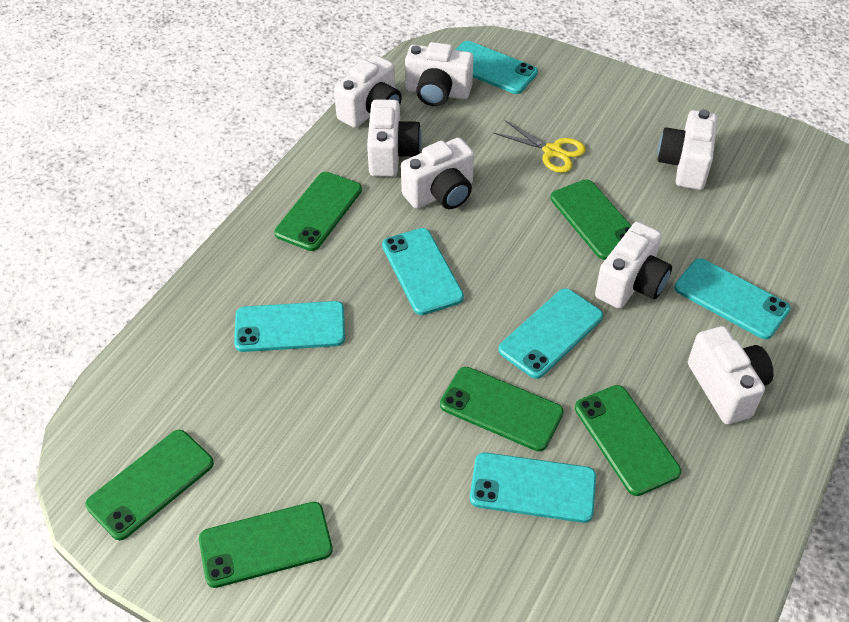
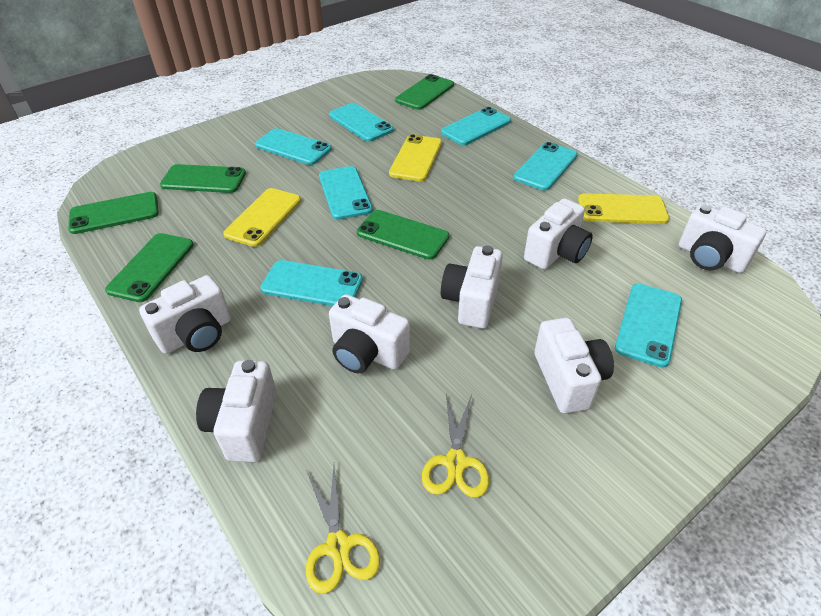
green phone: 6 -> 5
turquoise phone: 6 -> 7
yellow phone: 0 -> 3
yellow scissors: 1 -> 2

